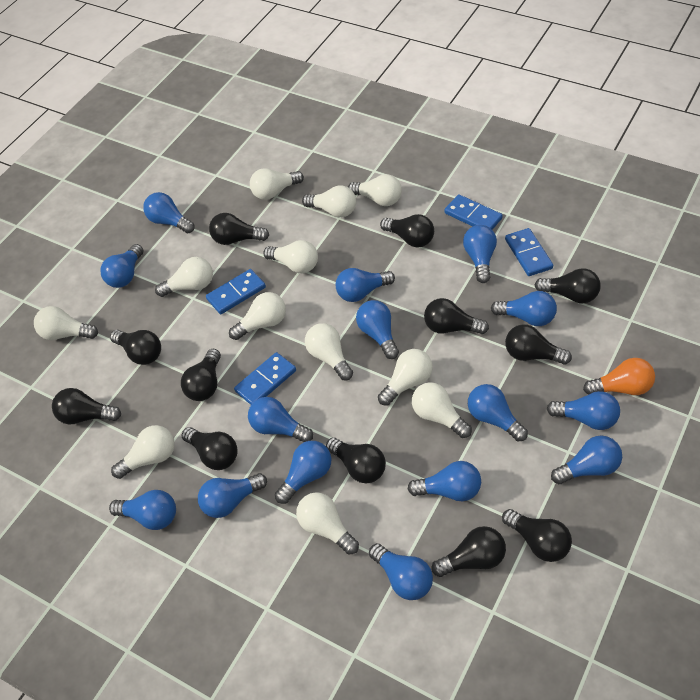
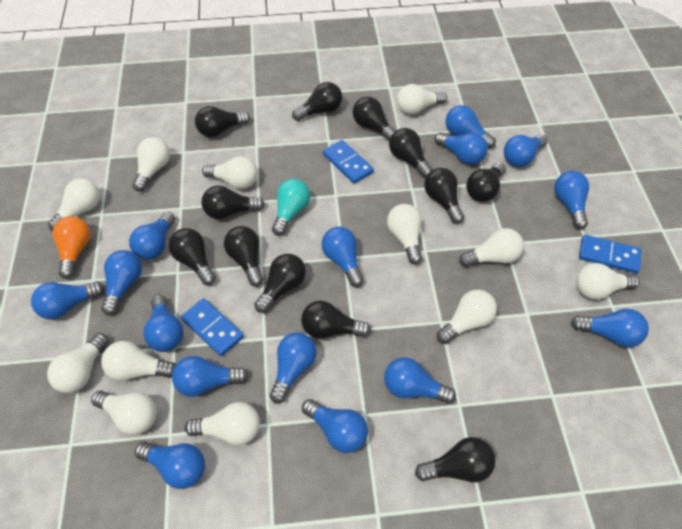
blue domino: 4 -> 3
turquoise light bulb: 0 -> 1

